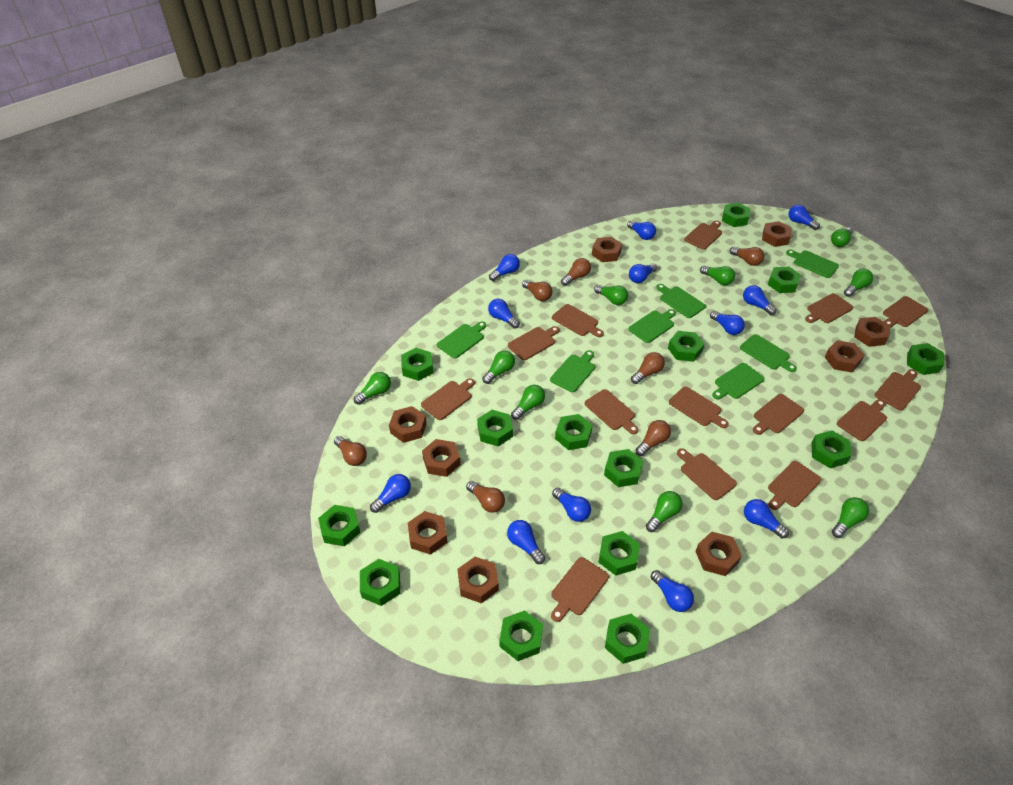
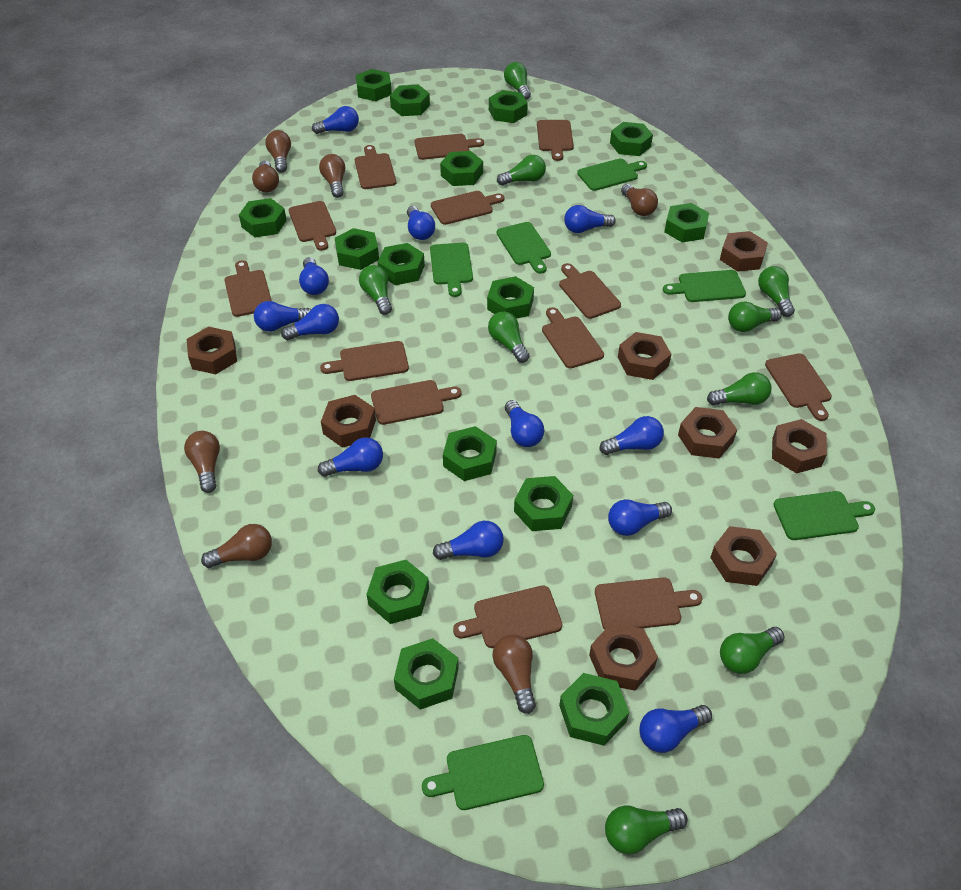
brown cutting board: 14 -> 13
brown nut: 9 -> 8
green cutting board: 7 -> 6
green nut: 14 -> 15

